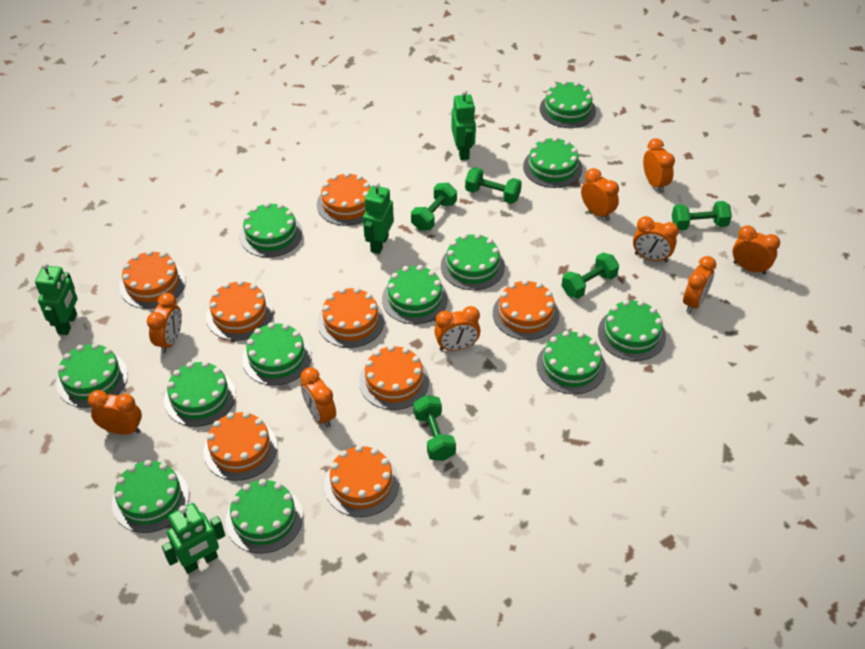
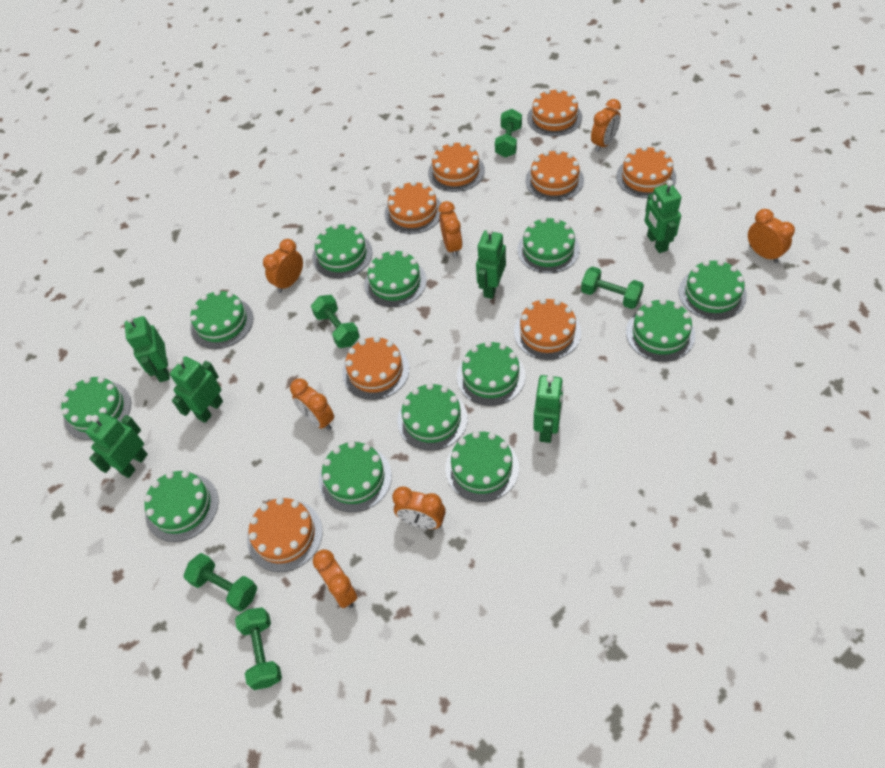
green robot: 4 -> 6
orange clock: 9 -> 7

